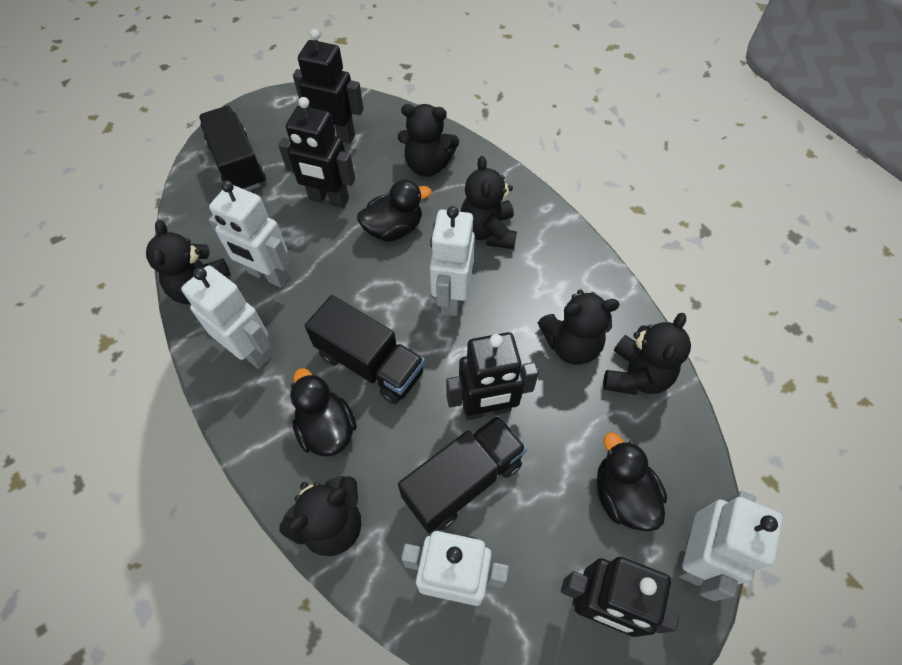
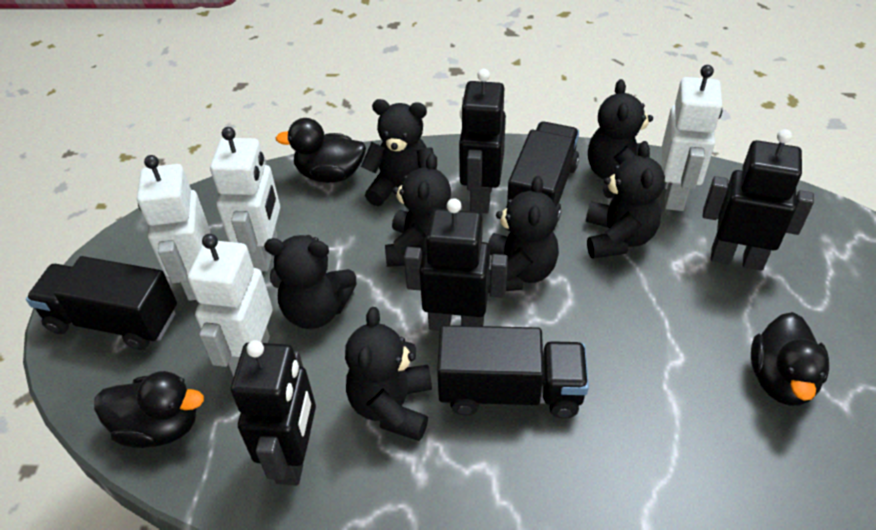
black teddy bear: 6 -> 7
white robot: 5 -> 4

